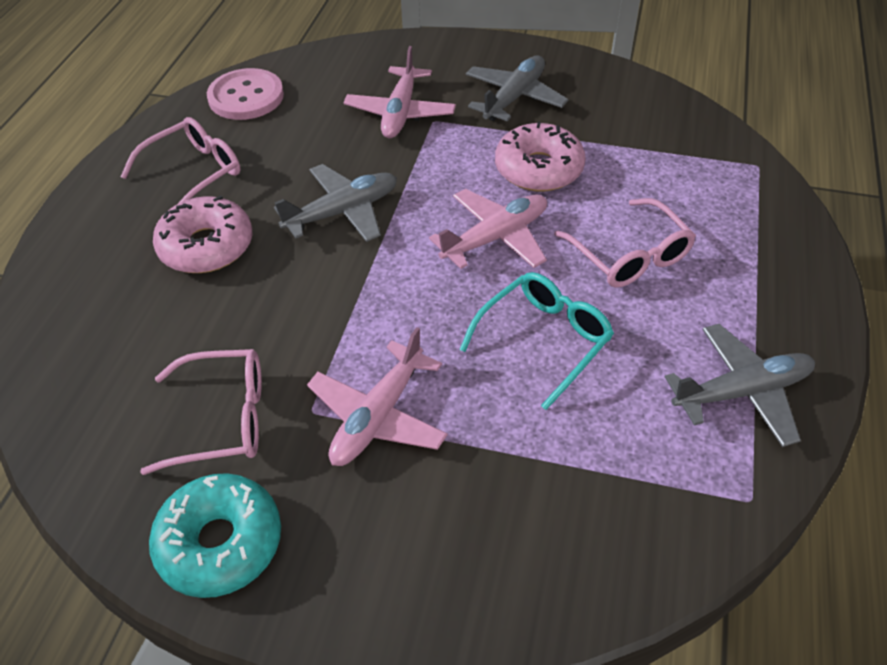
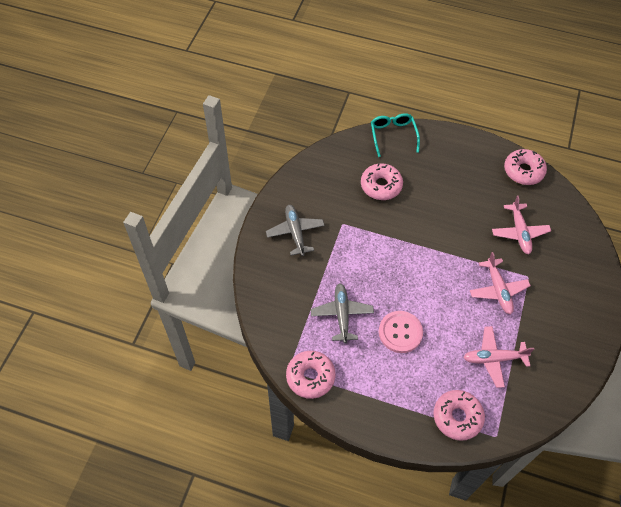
grey plane: 3 -> 2
pink donut: 2 -> 4
pink glasses: 3 -> 0
turquoise donut: 1 -> 0

